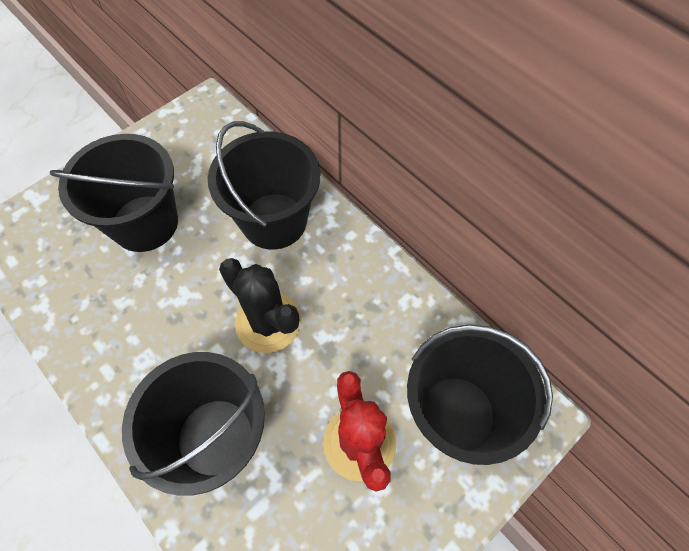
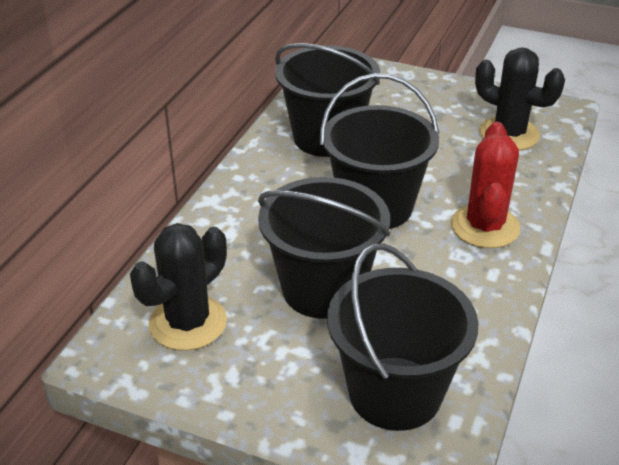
black cactus: 1 -> 2

